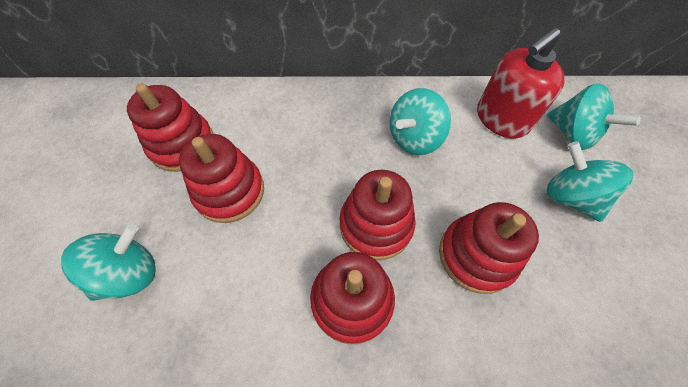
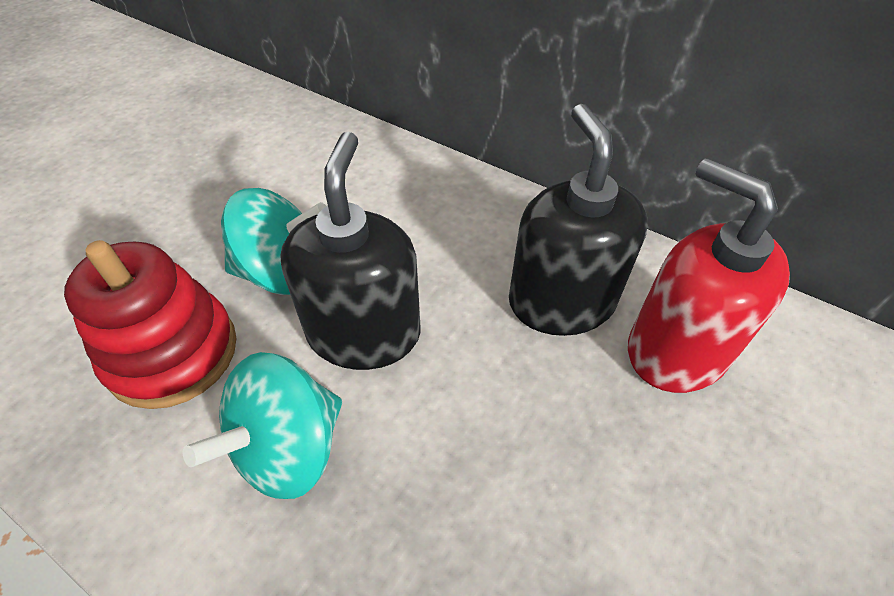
black soap dispenser: 0 -> 2
red stacking toy: 5 -> 1
turquoise spinning top: 4 -> 2

